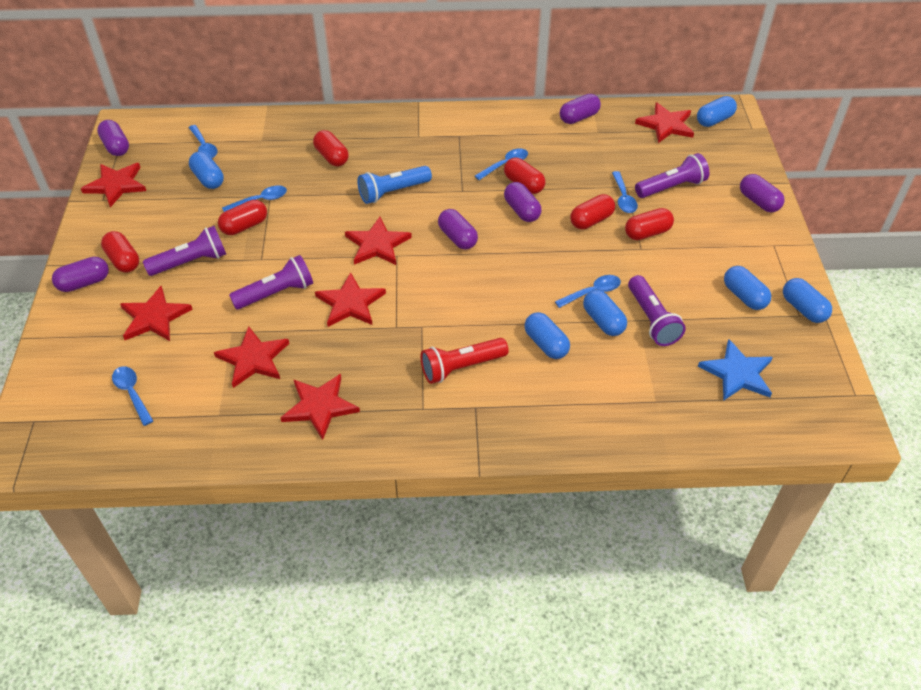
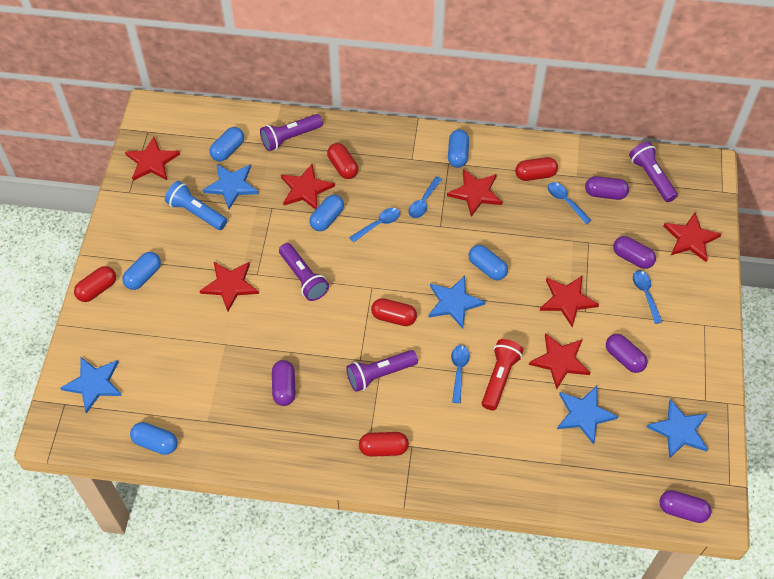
blue spoon: 6 -> 5
blue star: 1 -> 5
purple capsule: 6 -> 5
red capsule: 6 -> 5

